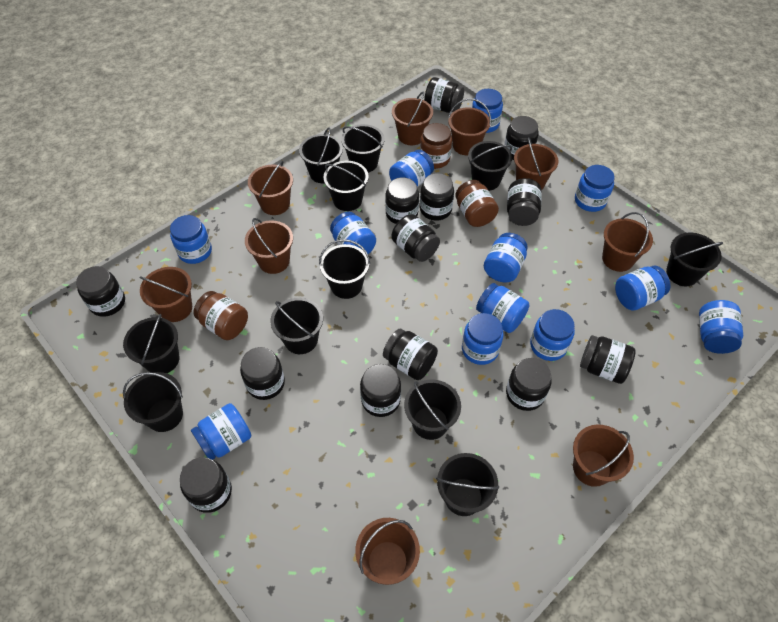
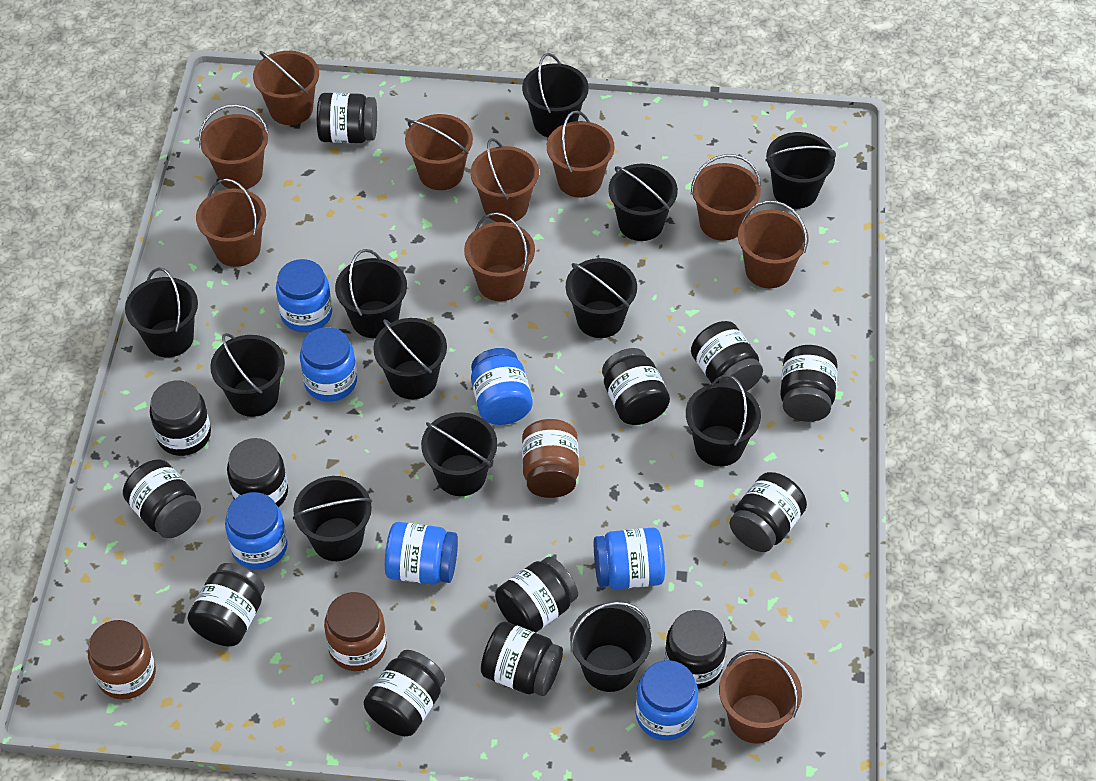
black bucket: 11 -> 12
blue jar: 12 -> 7
brown bucket: 9 -> 10

